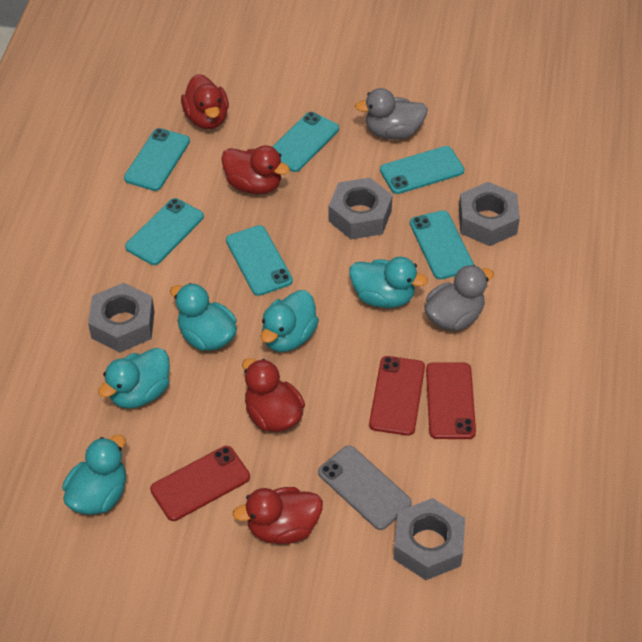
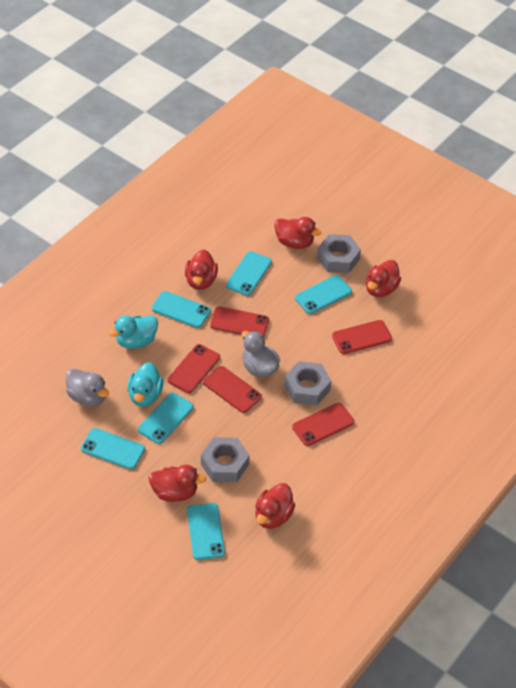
grey nut: 4 -> 3
grey phone: 1 -> 0
red duck: 4 -> 5
red phone: 3 -> 5
turquoise duck: 5 -> 2

